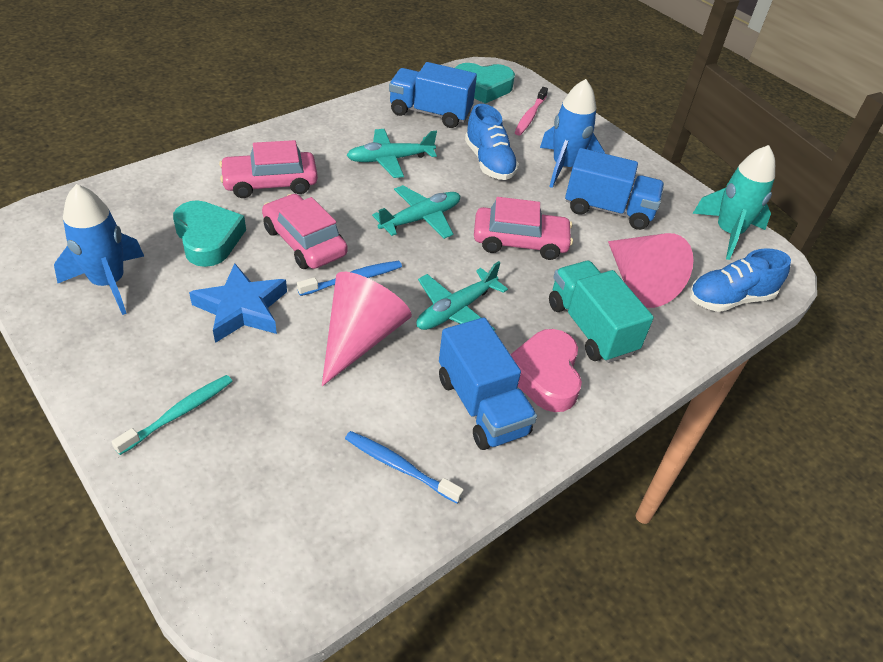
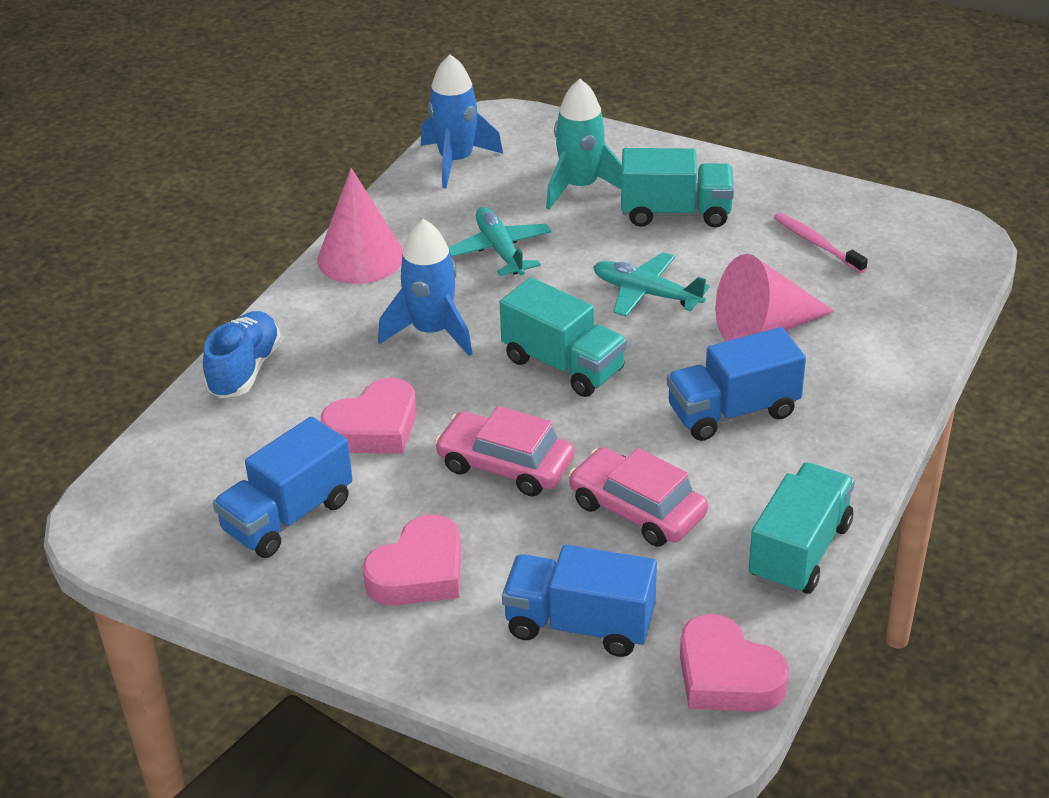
blue shoe: 2 -> 1
blue star: 1 -> 0
blue toothbrush: 2 -> 0
pink car: 3 -> 2
pink heart: 1 -> 3
turquoise heart: 2 -> 0
turquoise plane: 3 -> 2
turquoise toothbrush: 1 -> 0
turquoise truck: 1 -> 3

